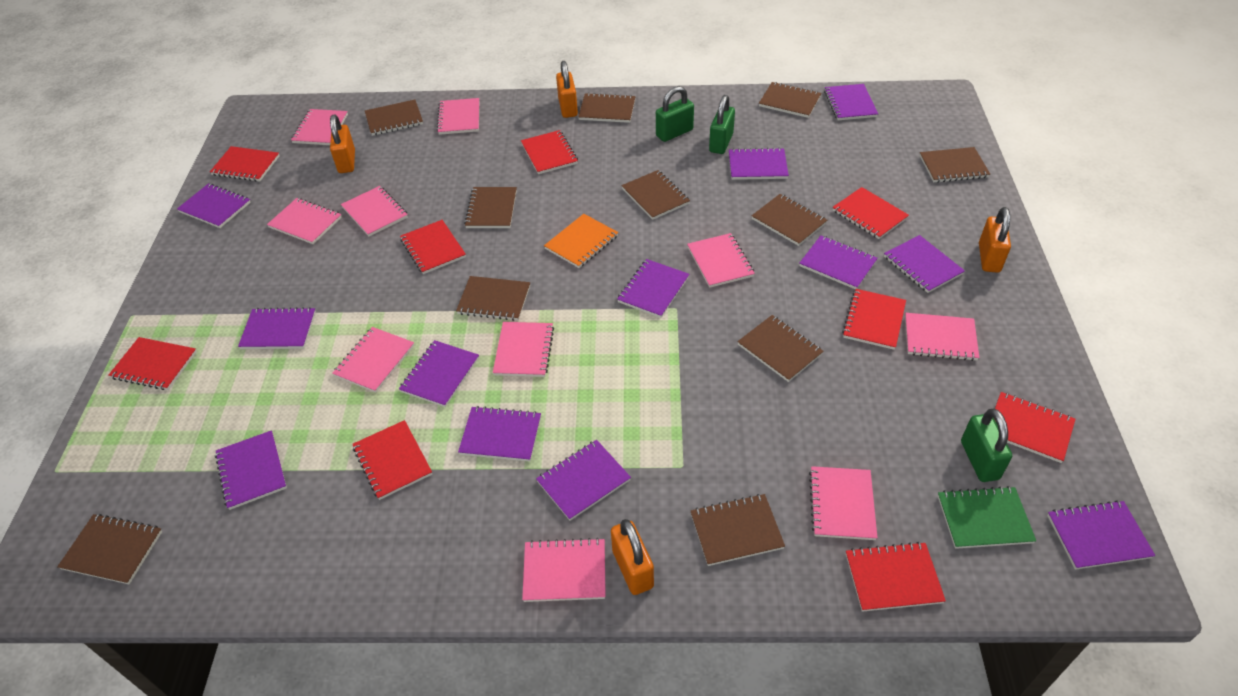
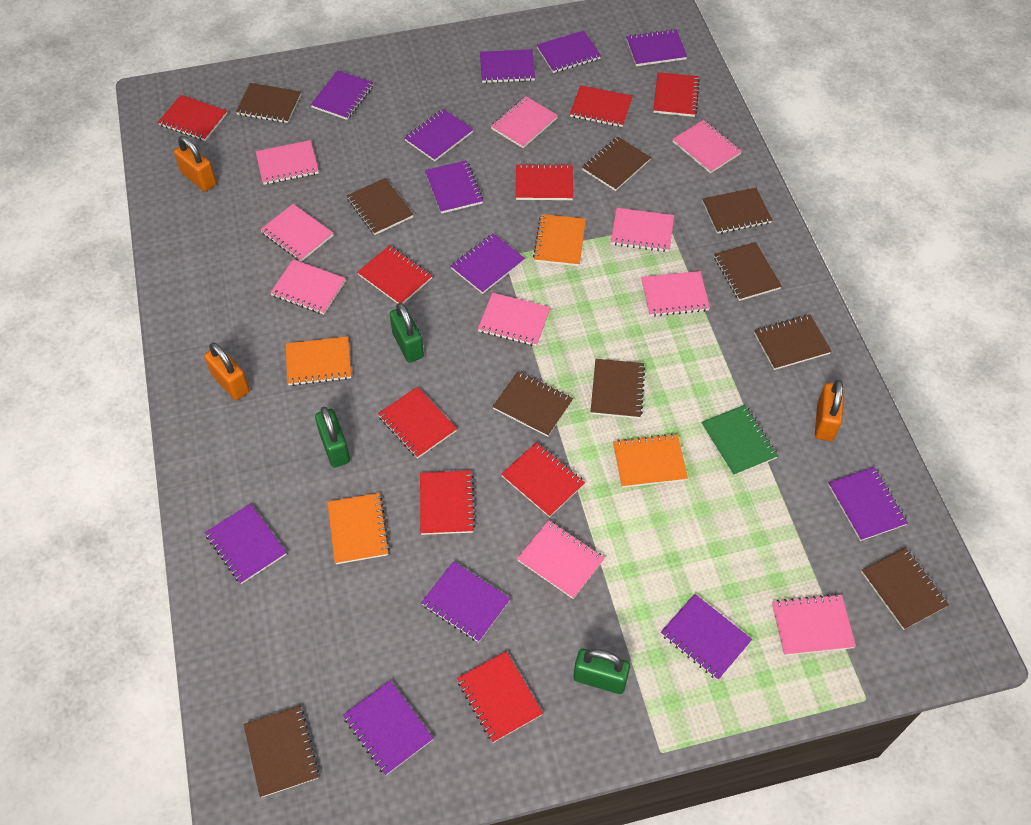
brown notebook: 11 -> 10
orange notebook: 1 -> 4
orange padlock: 4 -> 3

